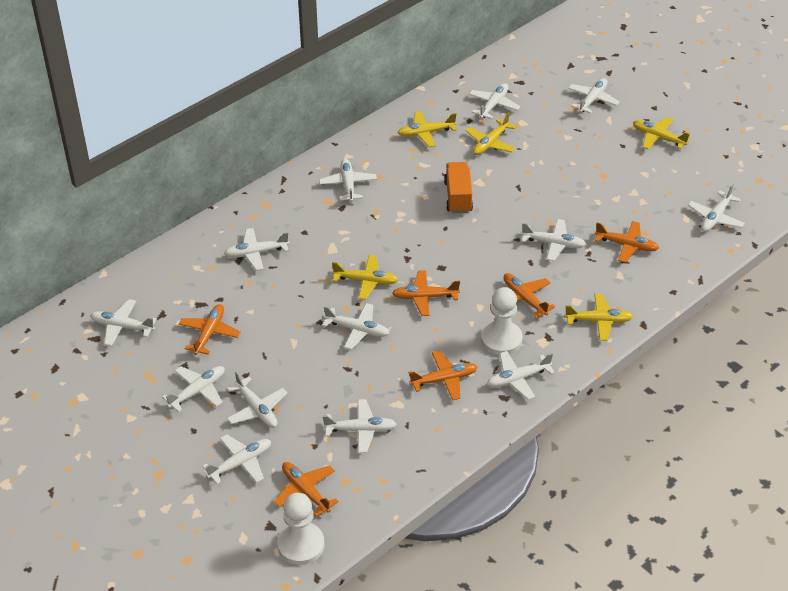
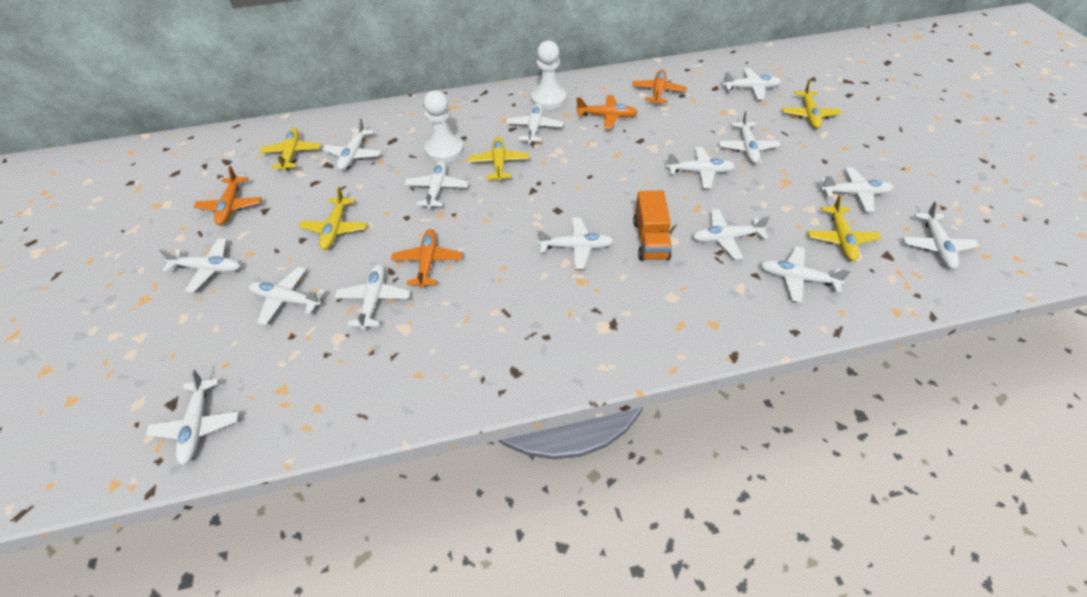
orange plane: 6 -> 4
white plane: 13 -> 15

